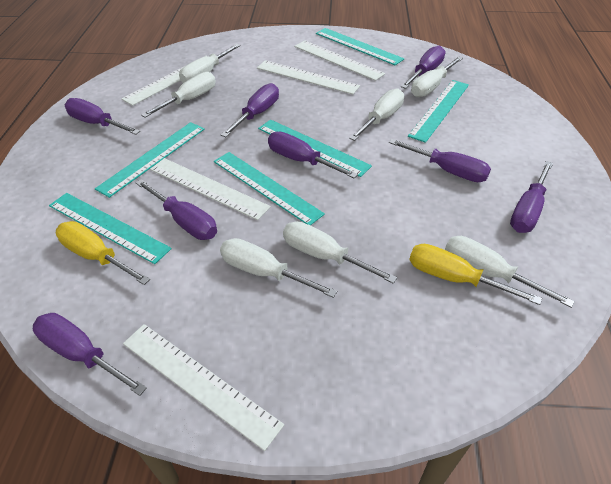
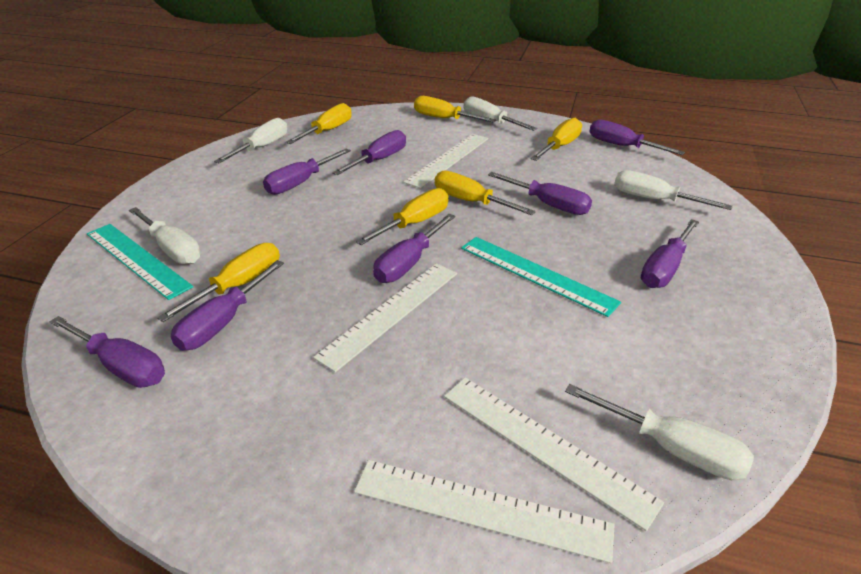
turquoise ruler: 6 -> 2
white ruler: 5 -> 4
white screwdriver: 7 -> 5
yellow screwdriver: 2 -> 6

